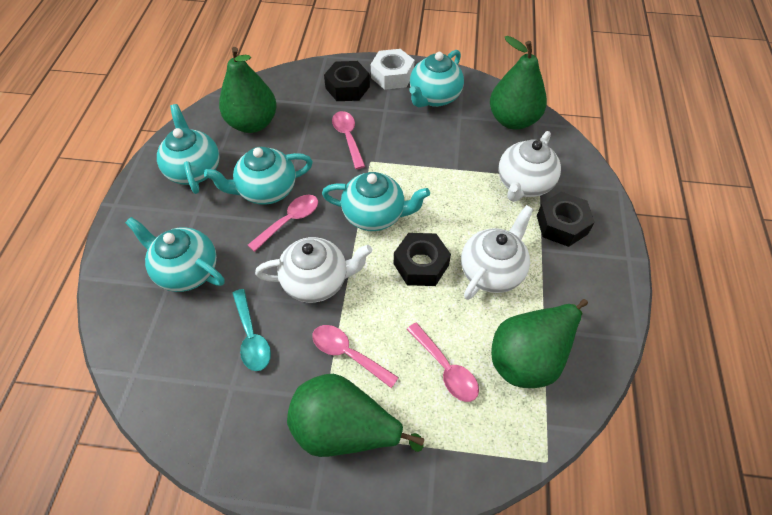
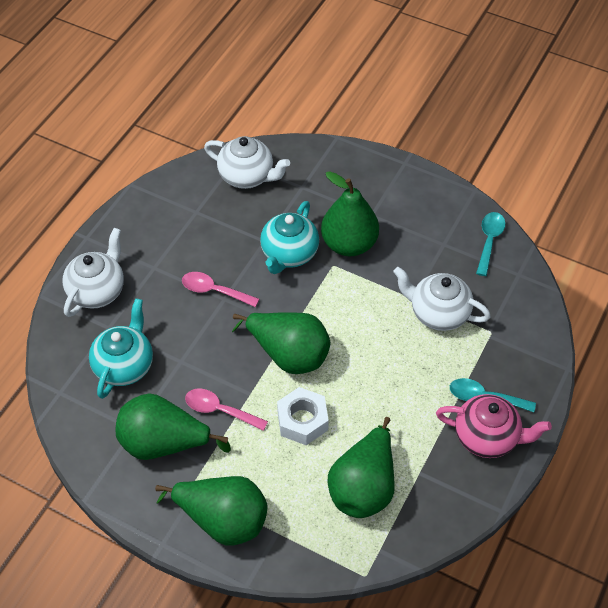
black nut: 3 -> 0
green pear: 4 -> 5
pink spoon: 4 -> 2
pink teapot: 0 -> 1
turquoise spoon: 1 -> 2
turquoise teapot: 5 -> 2

